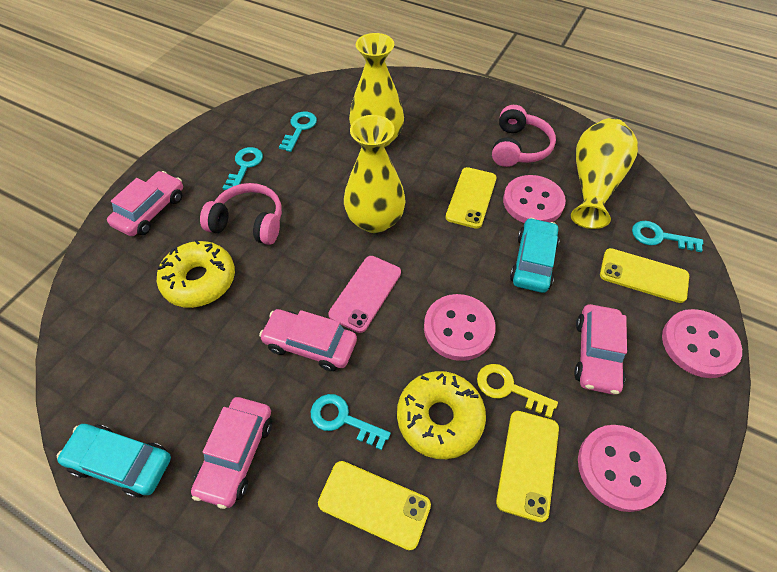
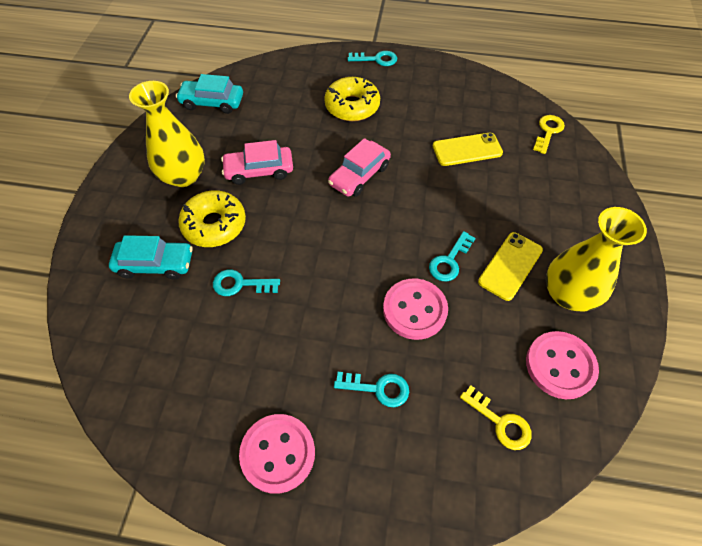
pink button: 4 -> 3
pink car: 4 -> 2
pink headphones: 2 -> 0
pink phone: 1 -> 0
yellow key: 1 -> 2
yellow phone: 4 -> 2
yellow vase: 3 -> 2

